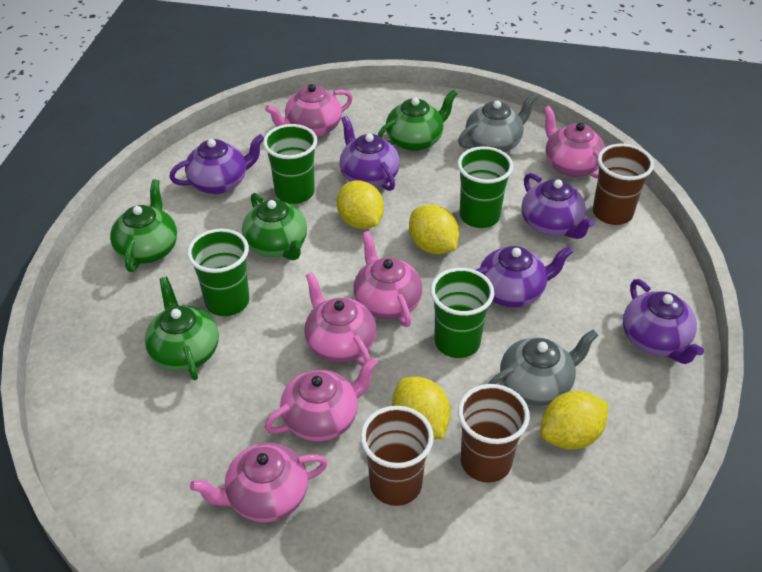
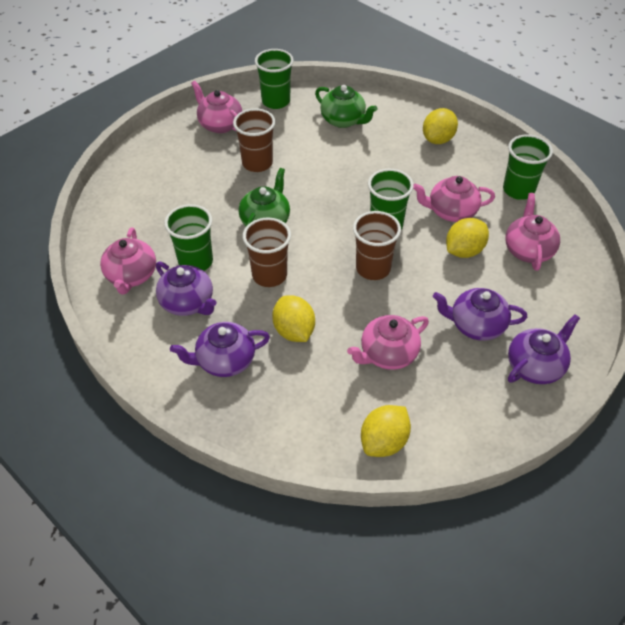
green teapot: 4 -> 2
grey teapot: 2 -> 0
pink teapot: 6 -> 5
purple teapot: 5 -> 4

